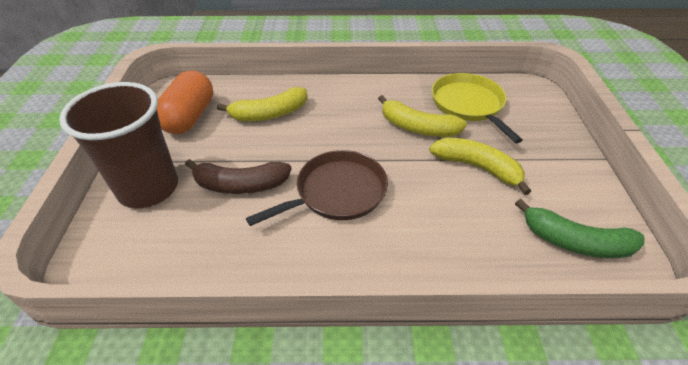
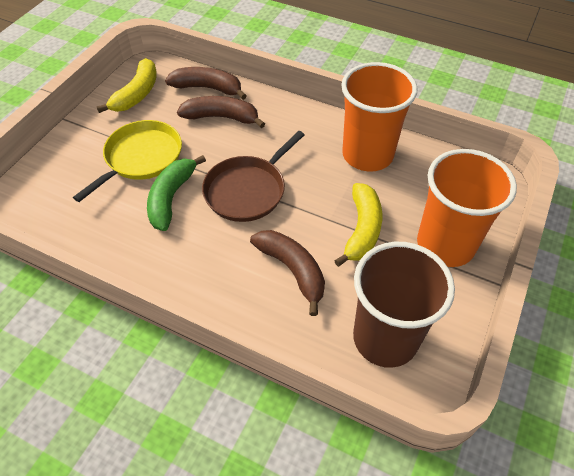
brown banana: 1 -> 3
orange capsule: 1 -> 0
orange cup: 0 -> 2
yellow banana: 3 -> 2

